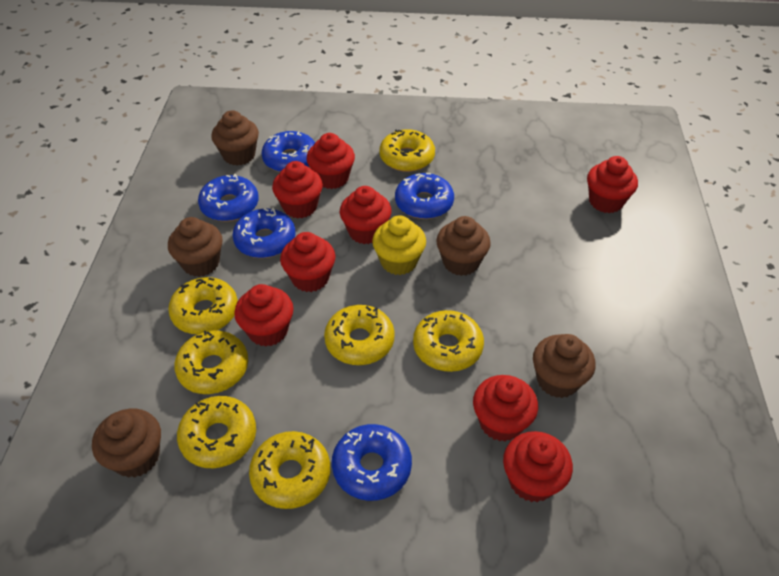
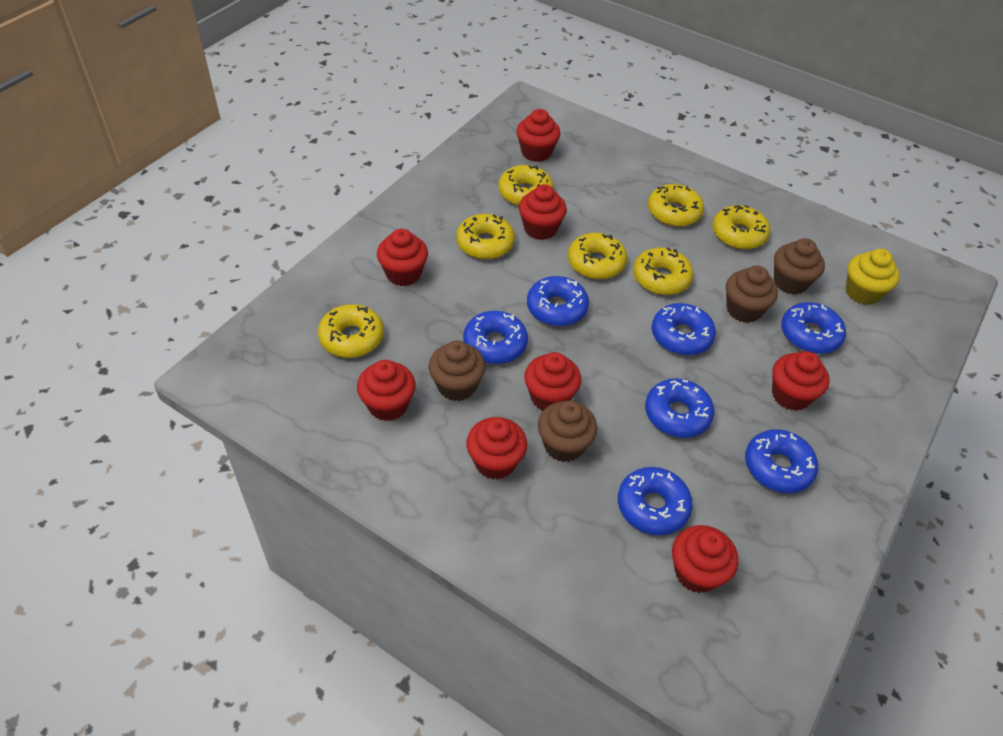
blue donut: 5 -> 7
brown cupcake: 5 -> 4

